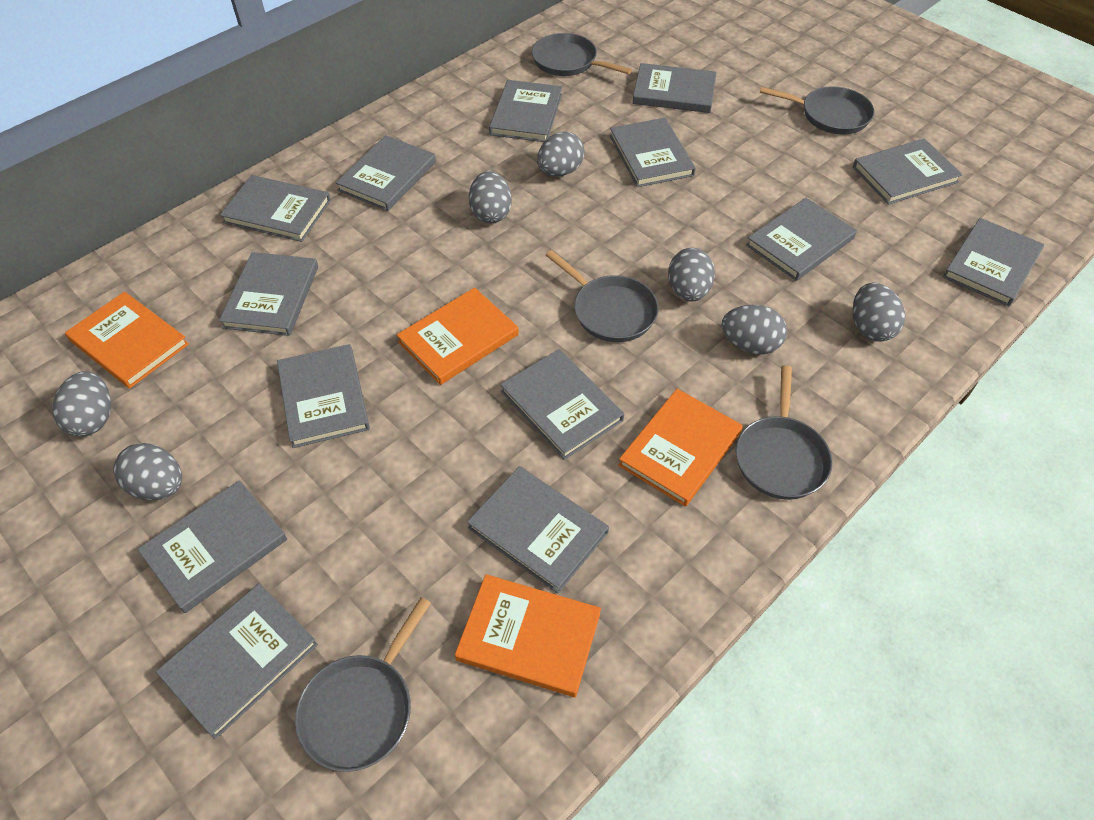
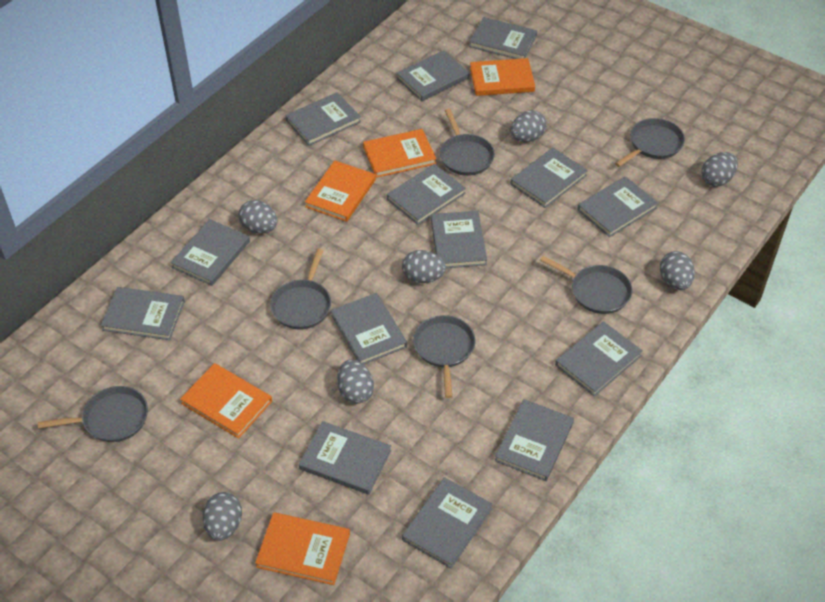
grey pan: 5 -> 6
orange book: 4 -> 5

